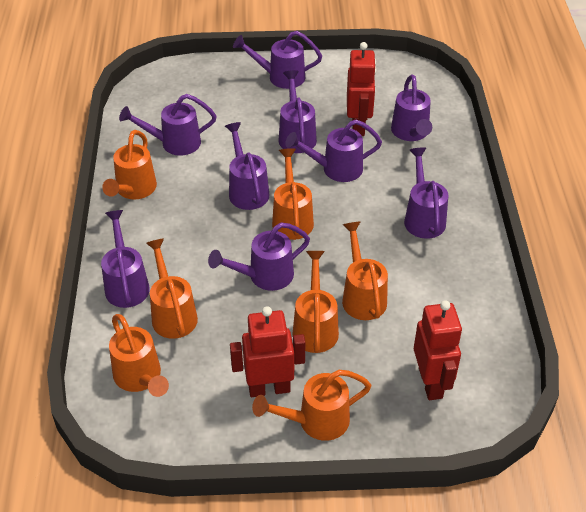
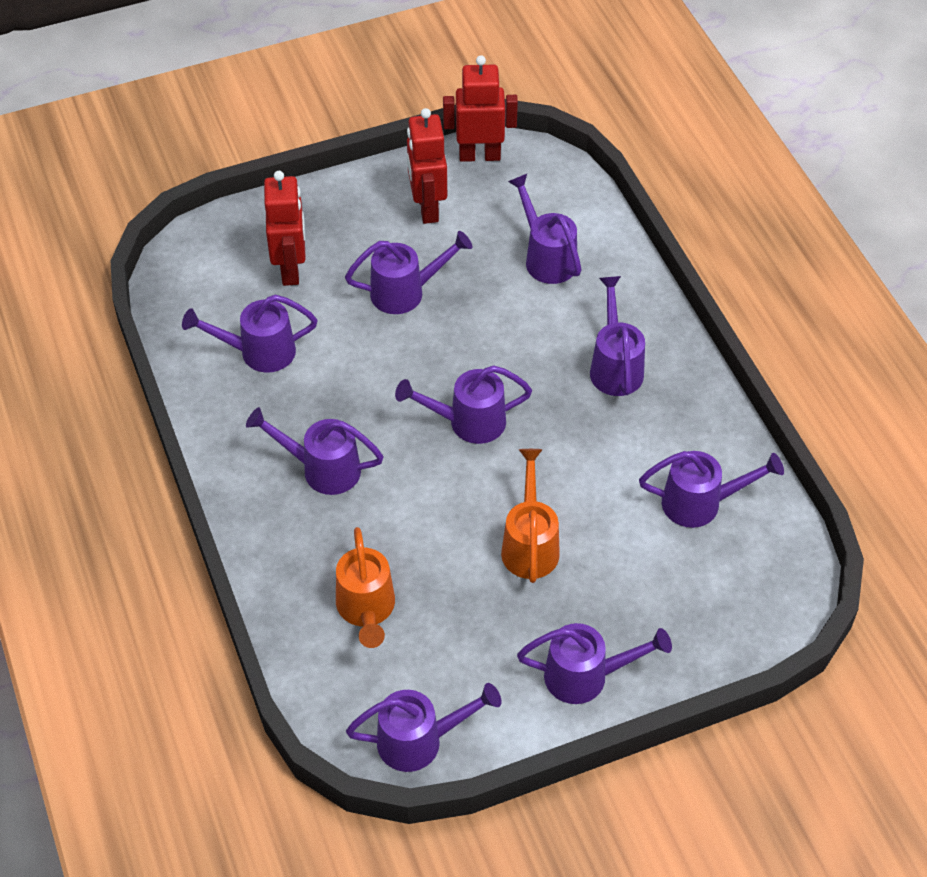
orange watering can: 7 -> 2

